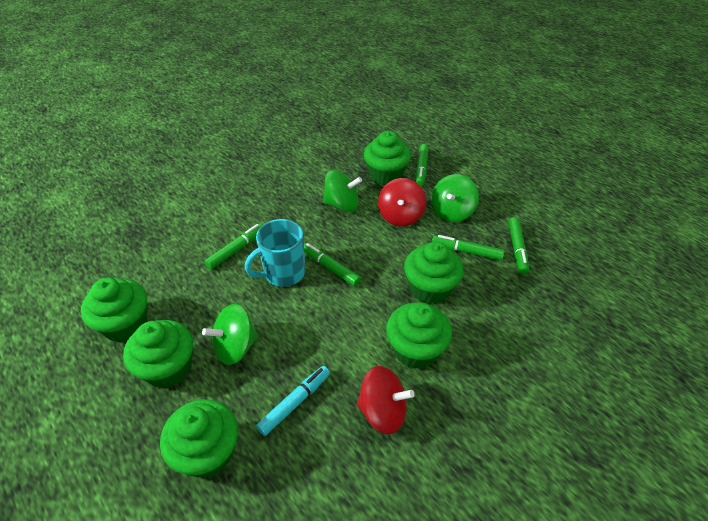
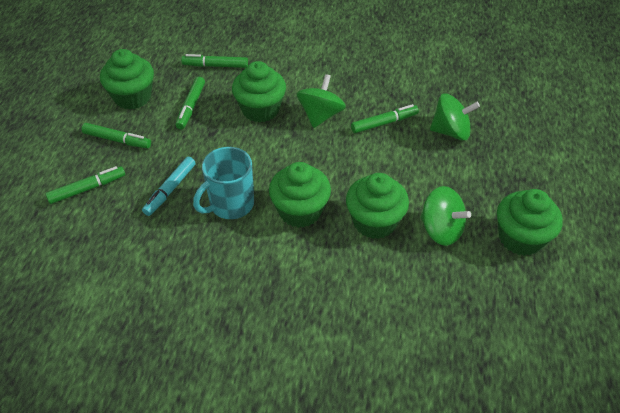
green cupcake: 6 -> 5
red spinning top: 2 -> 0

